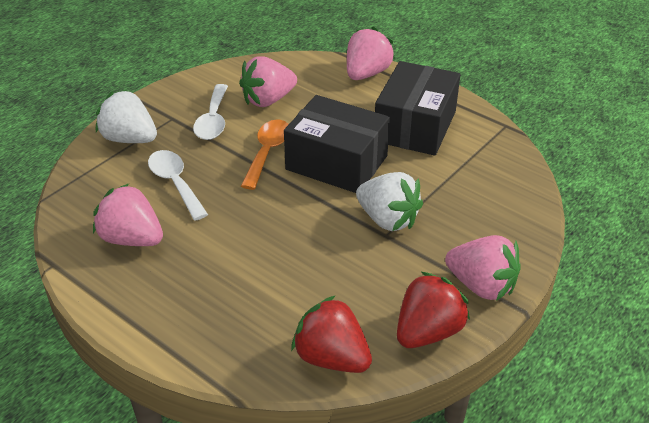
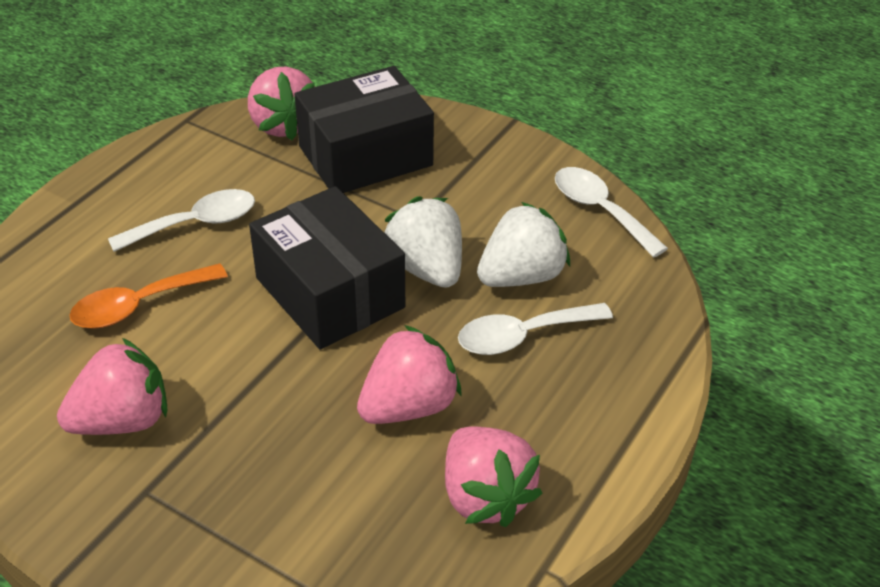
red strawberry: 2 -> 0
white spoon: 2 -> 3

